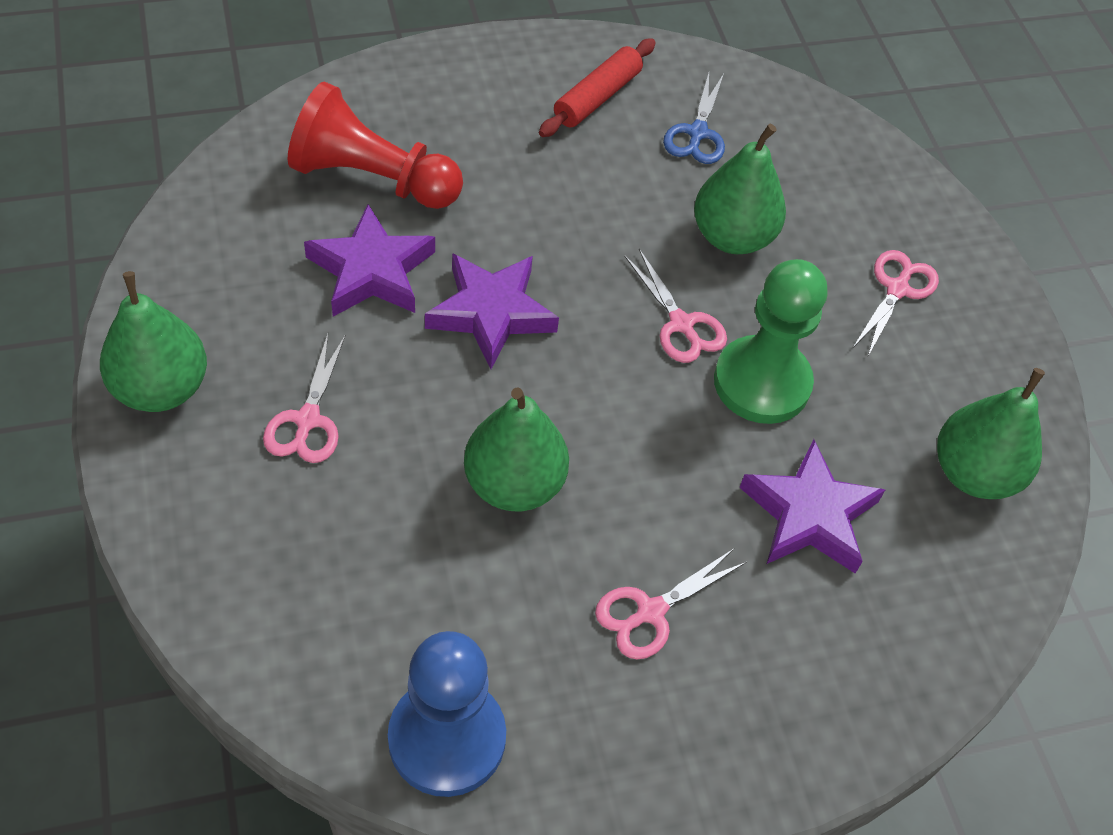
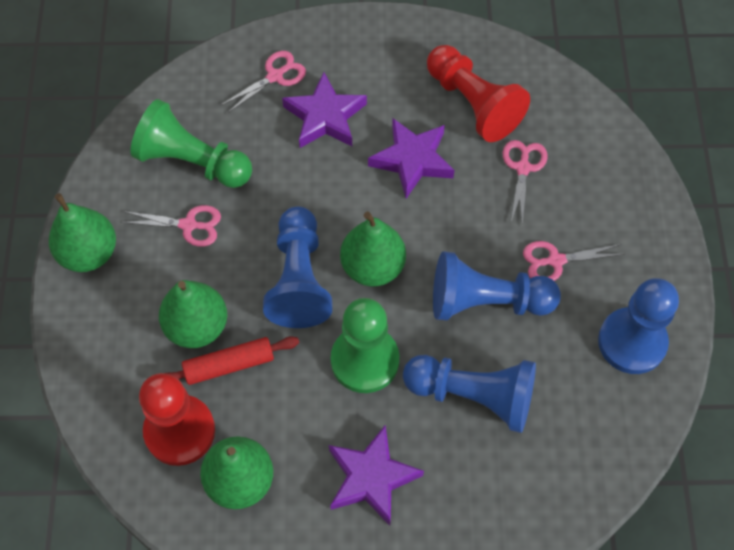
blue pawn: 1 -> 4
blue scissors: 1 -> 0
green pawn: 1 -> 2
red pawn: 1 -> 2

